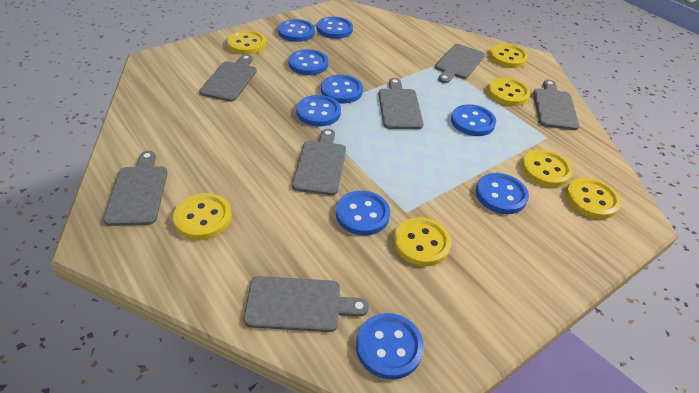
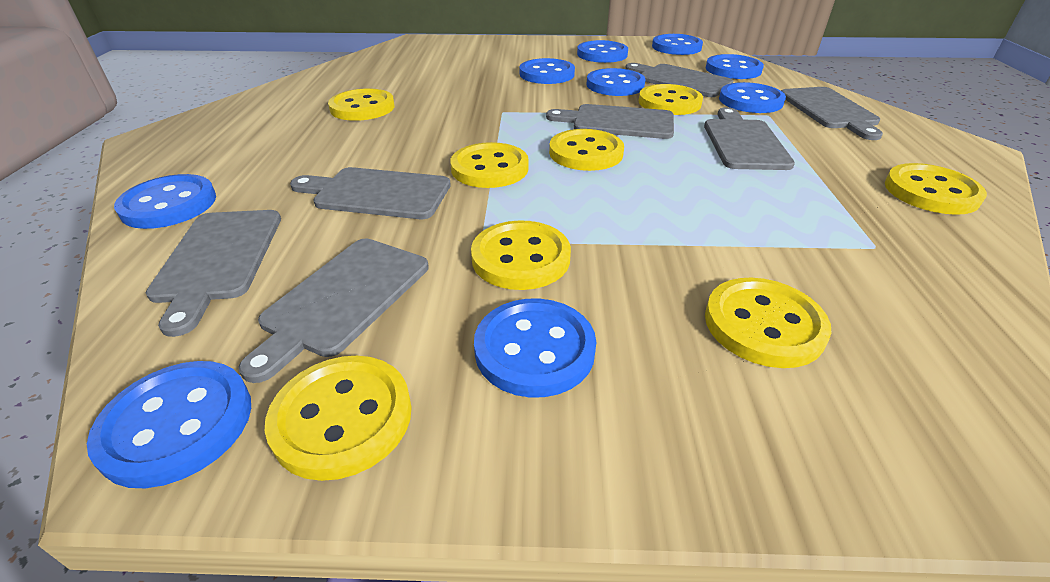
yellow button: 7 -> 8

